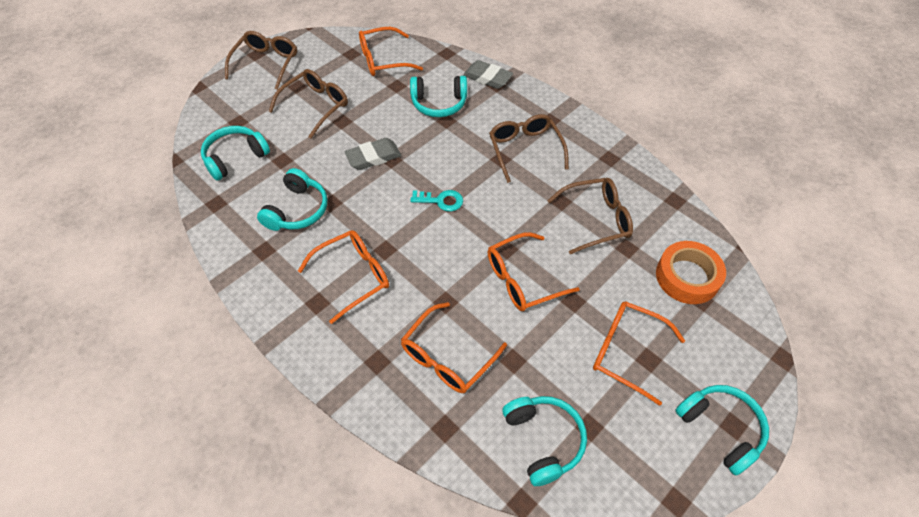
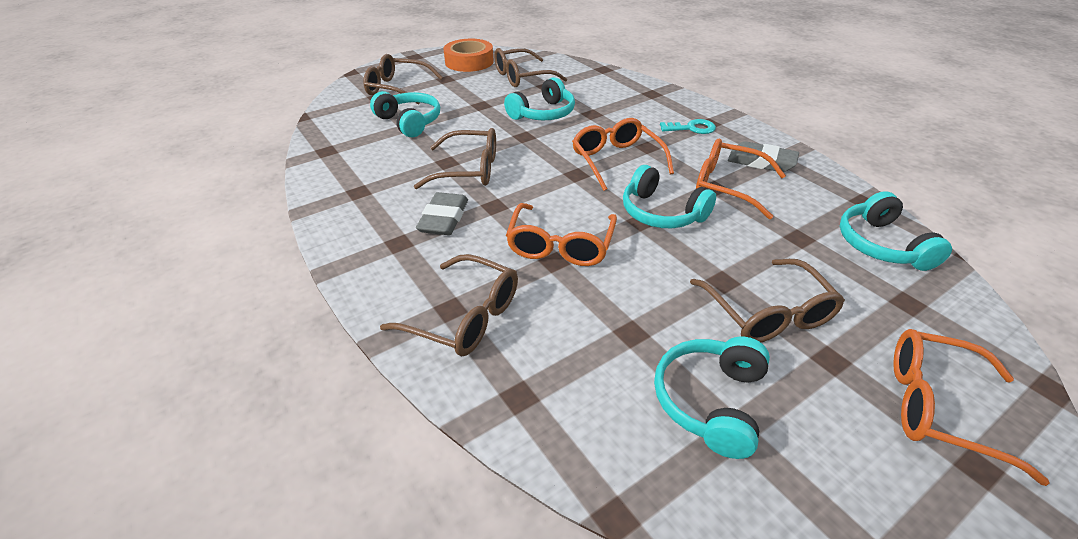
brown glasses: 4 -> 5
orange glasses: 5 -> 4

